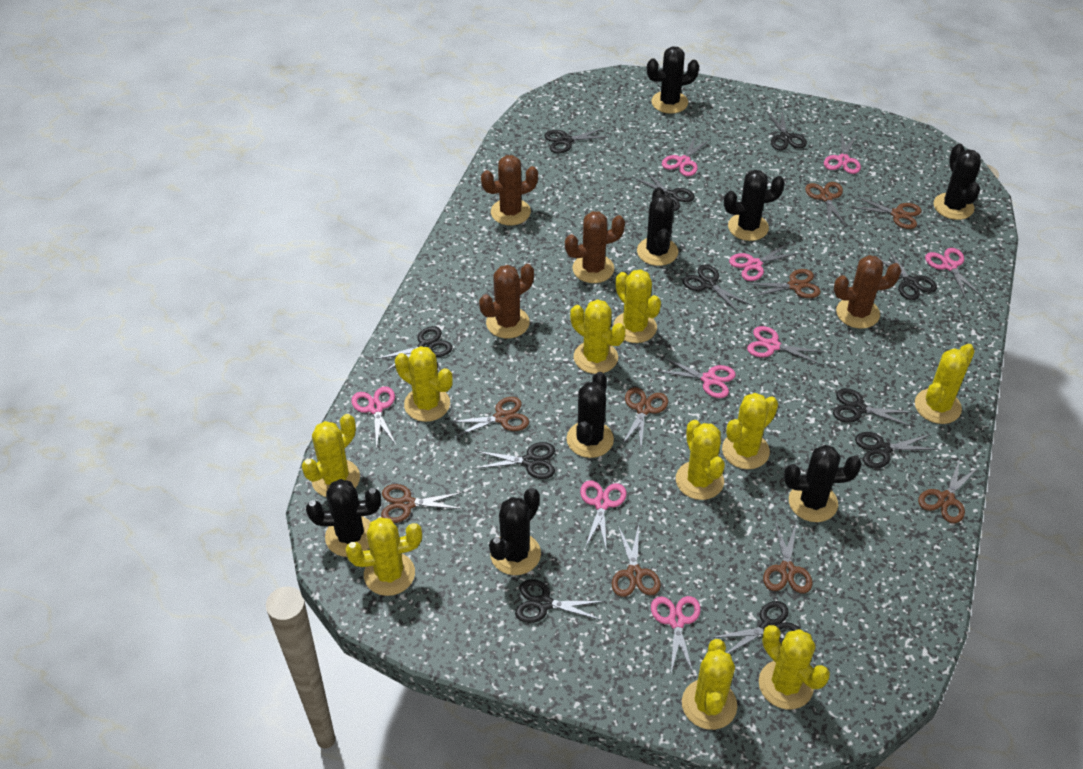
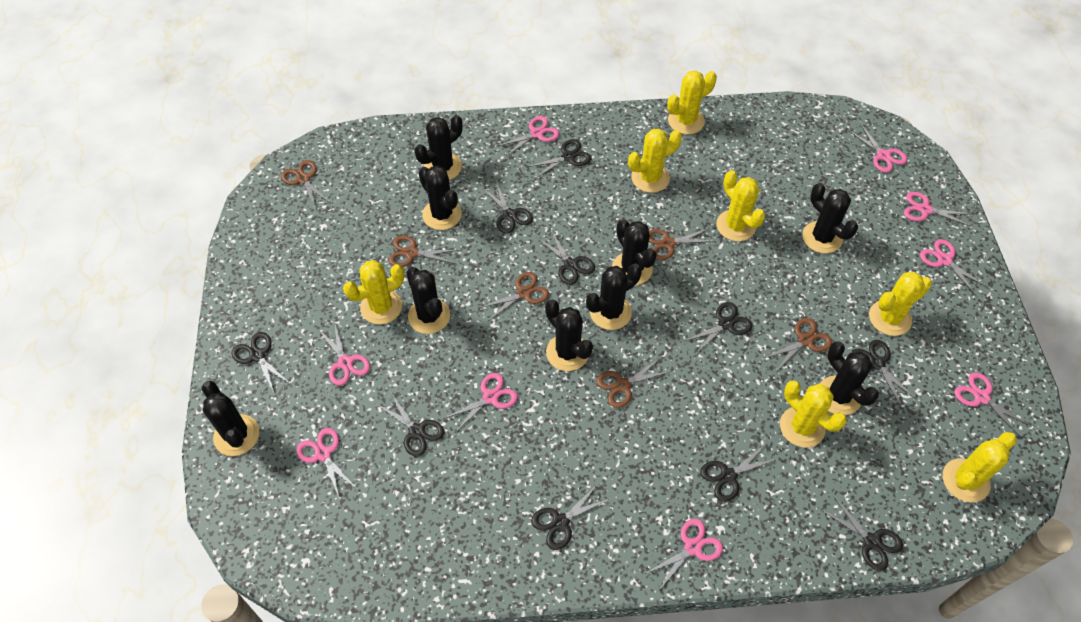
black cactus: 8 -> 9
black scissors: 11 -> 10
brown cactus: 4 -> 0
brown scissors: 9 -> 6
yellow cactus: 10 -> 7

